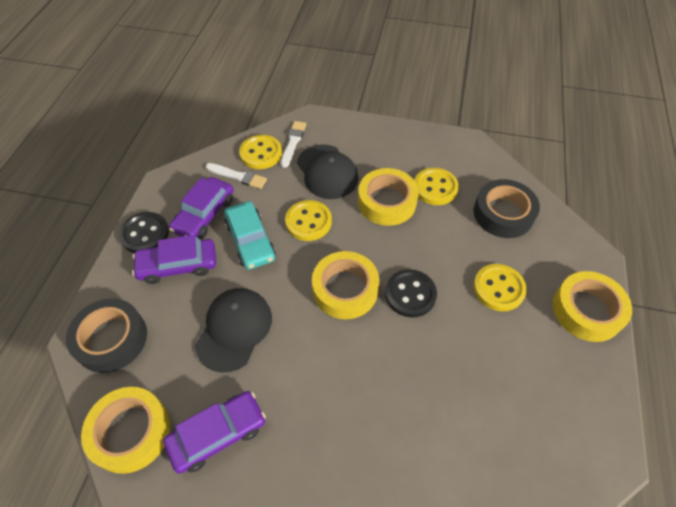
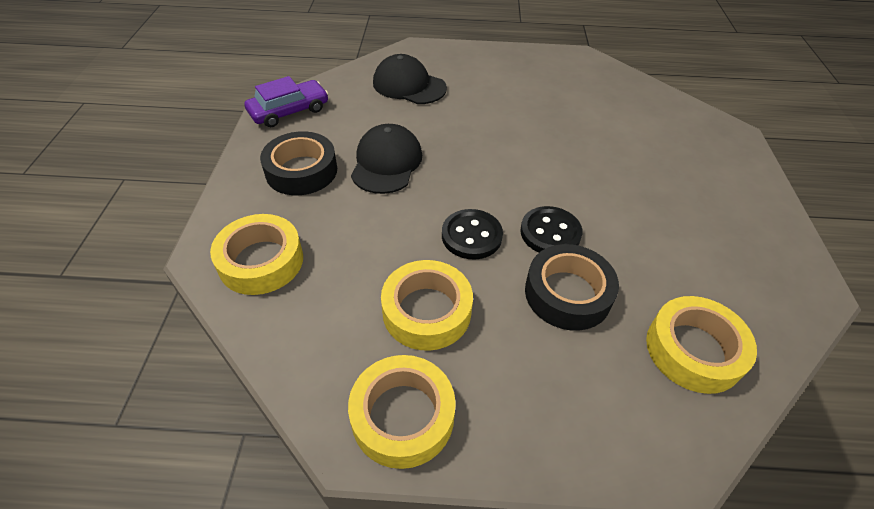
purple car: 3 -> 1
turquoise car: 1 -> 0
white brush: 2 -> 0
yellow button: 4 -> 0

